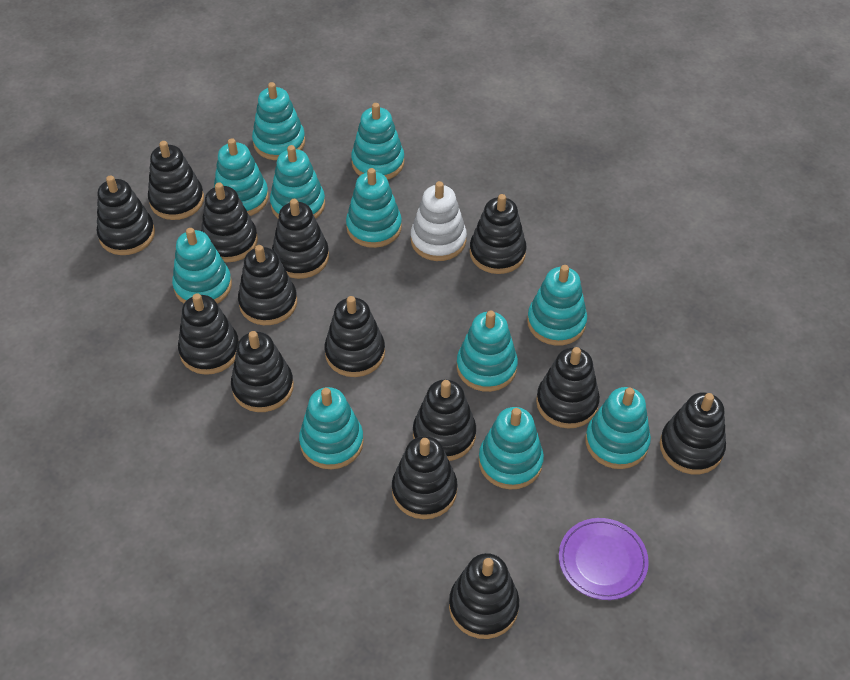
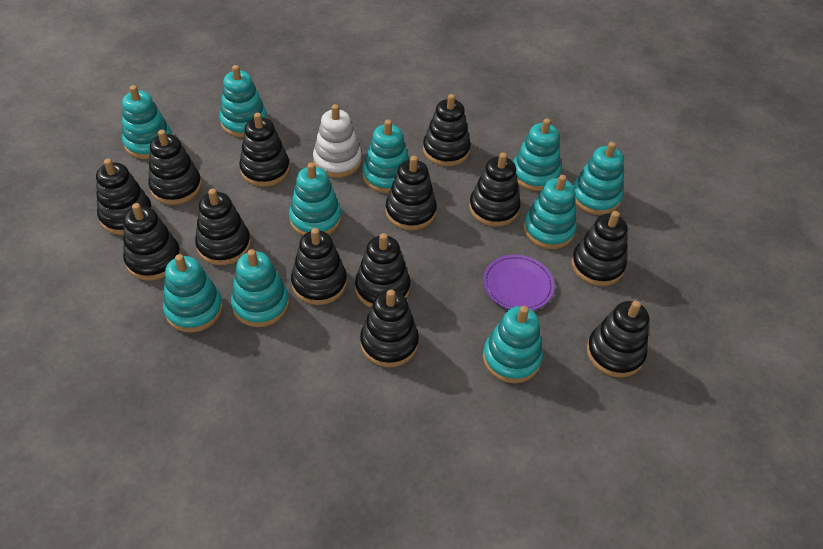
black stacking toy: 14 -> 13
turquoise stacking toy: 11 -> 10

